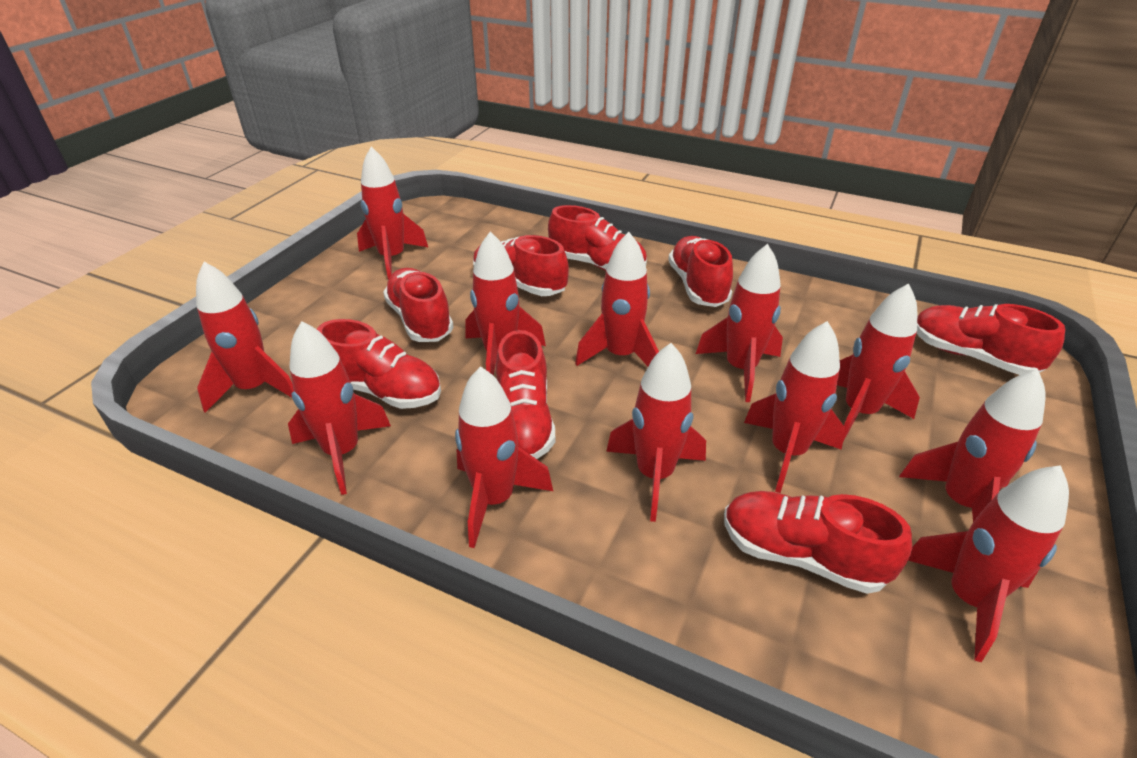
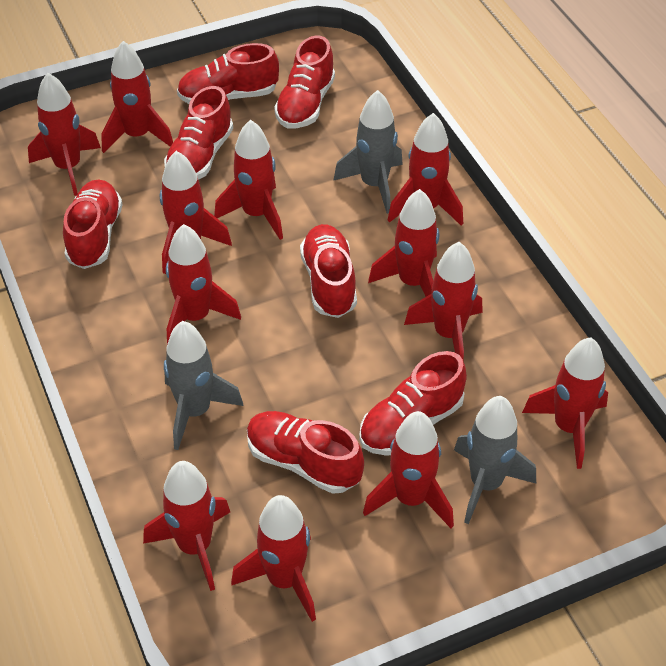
grey rocket: 0 -> 3
red shoe: 8 -> 7

